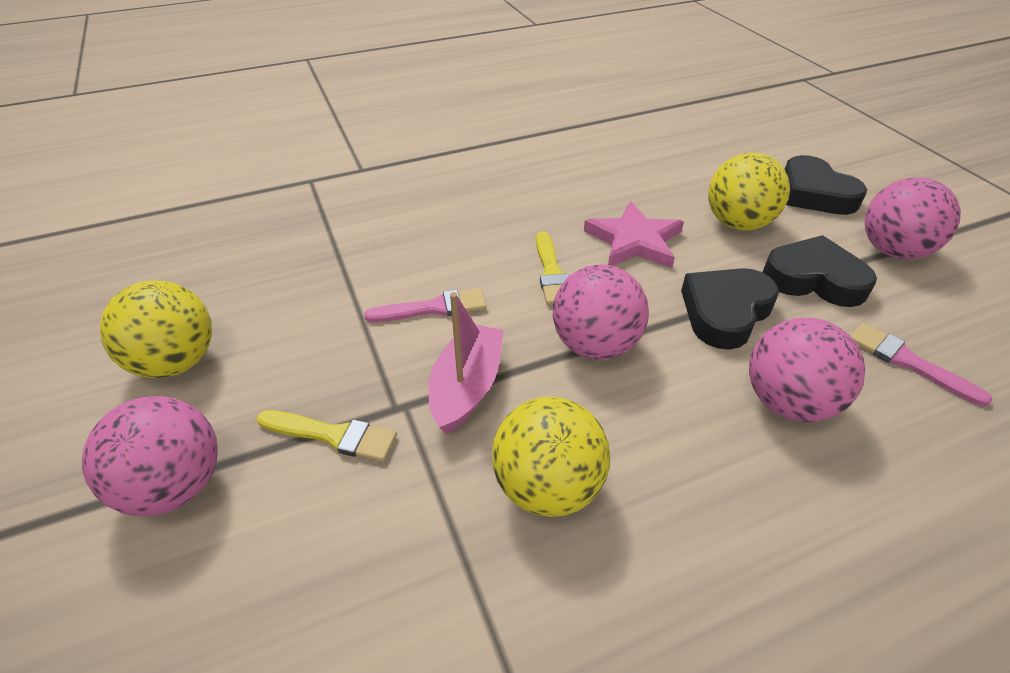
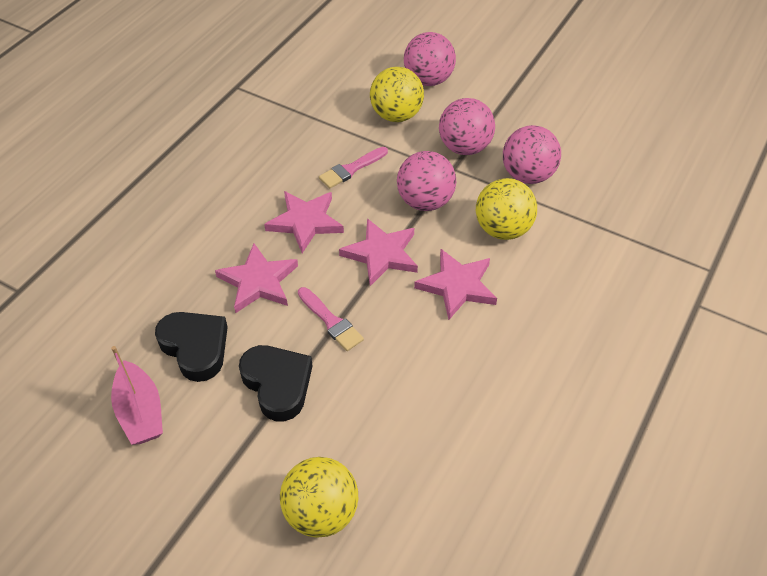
black heart: 3 -> 2
pink star: 1 -> 4
yellow brush: 2 -> 0

